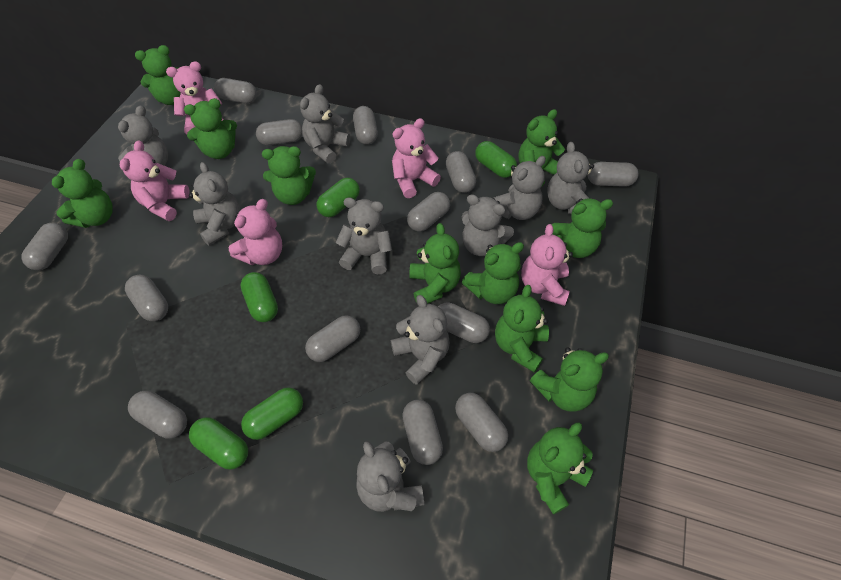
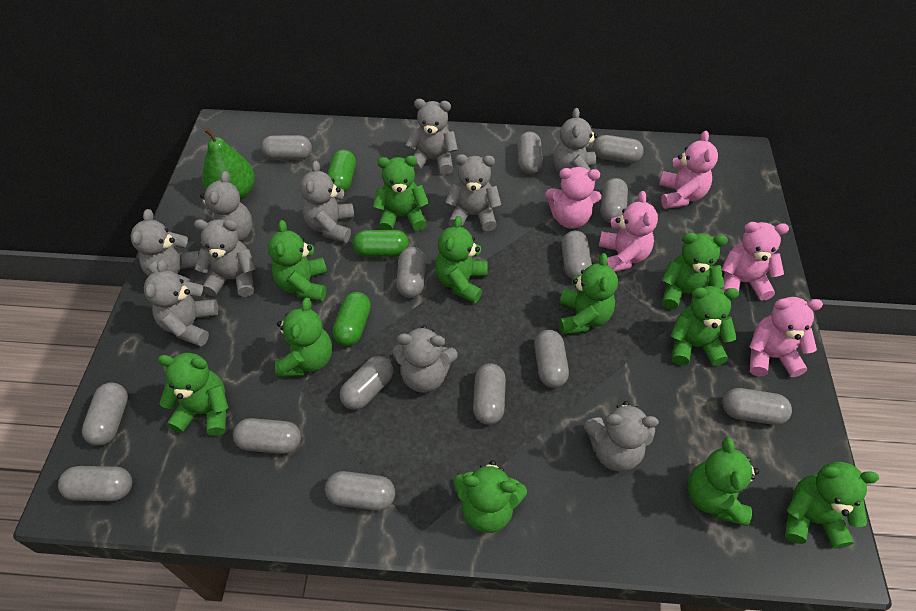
green capsule: 5 -> 3
green pear: 0 -> 1
grey capsule: 13 -> 14
grey teddy bear: 9 -> 10

